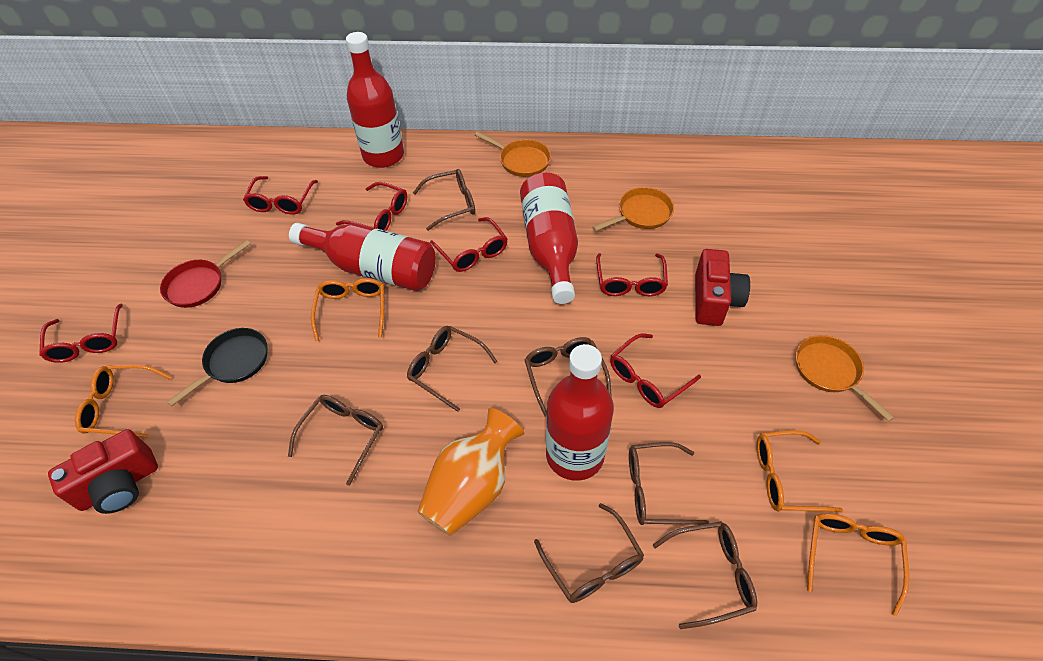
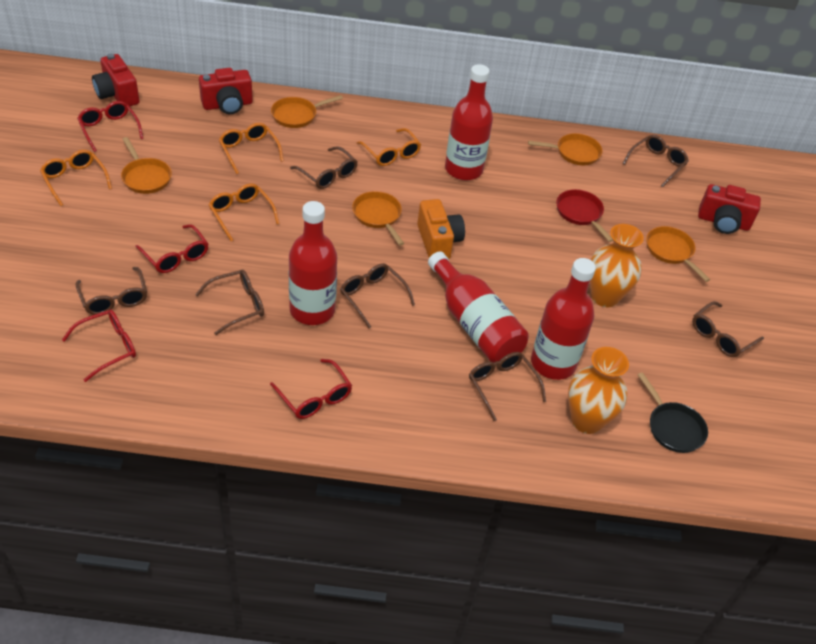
orange camera: 0 -> 1
orange pan: 3 -> 5
orange vase: 1 -> 2
red camera: 2 -> 3
red glasses: 6 -> 4

